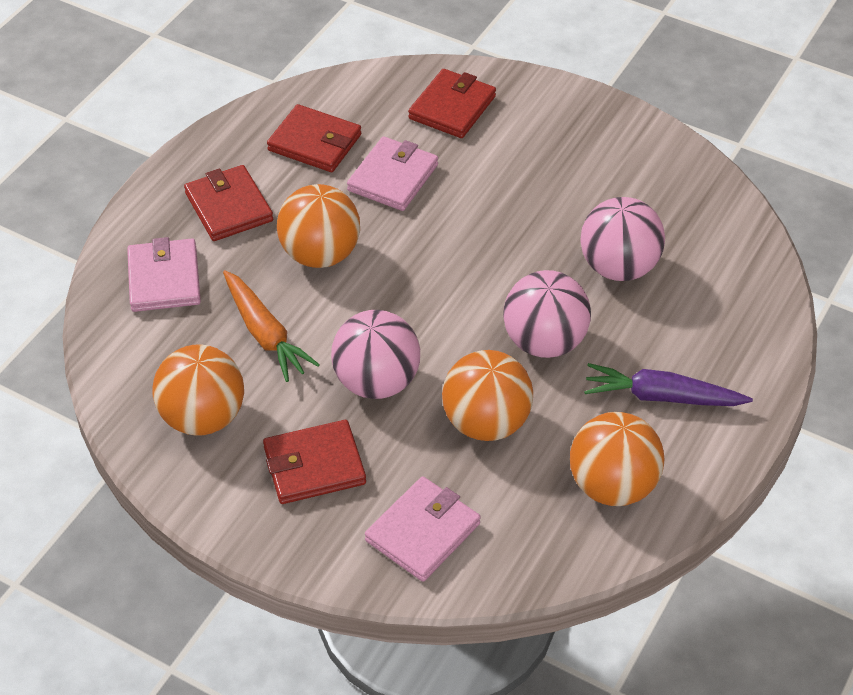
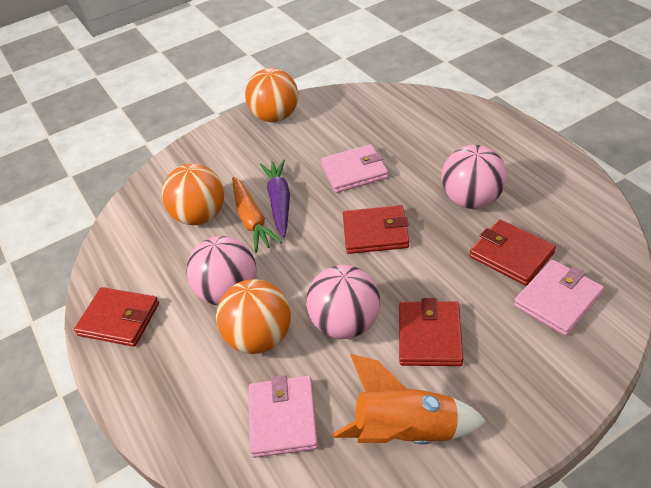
orange ball: 4 -> 3
orange rocket: 0 -> 1

